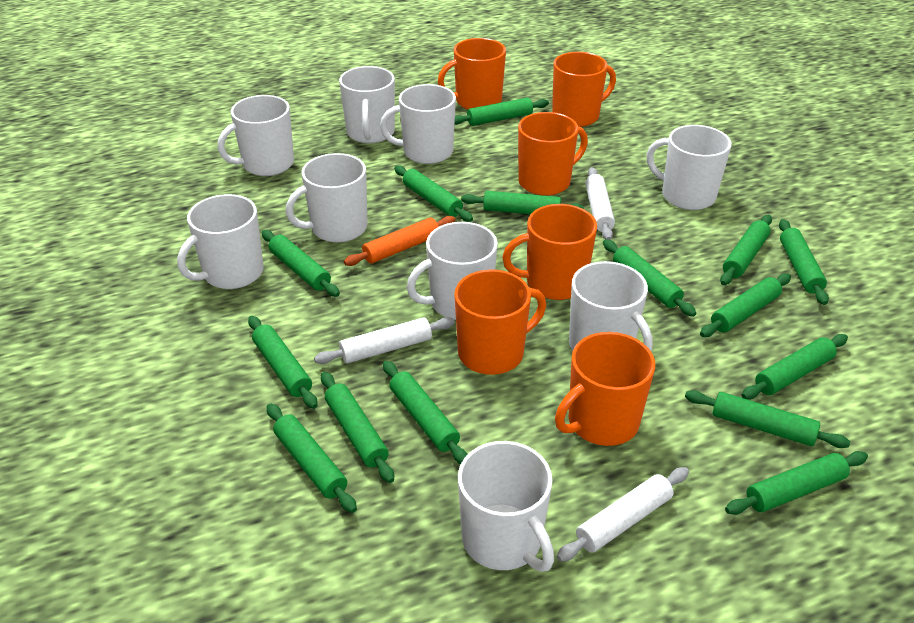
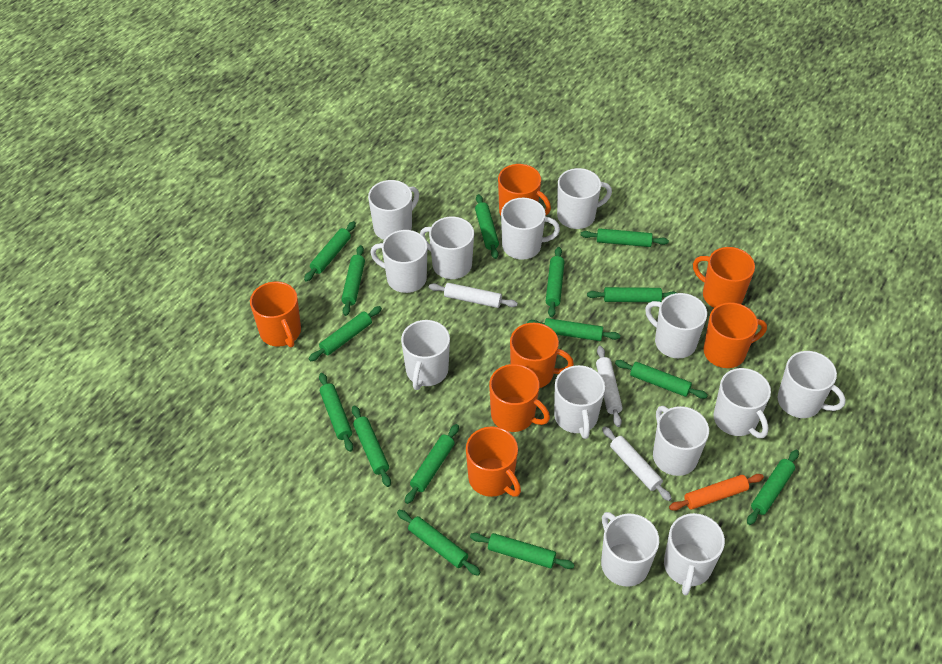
orange mug: 6 -> 7
white mug: 9 -> 13

